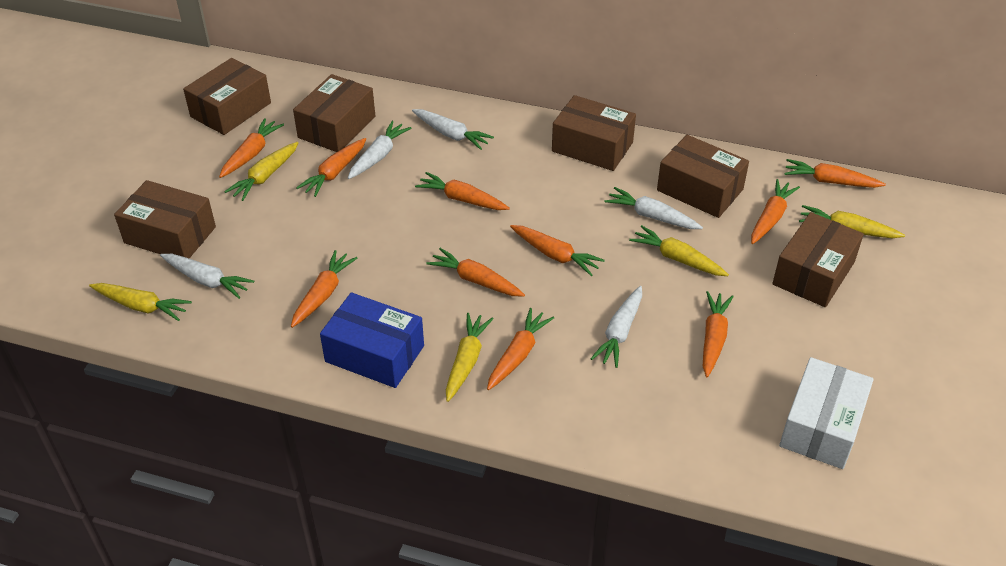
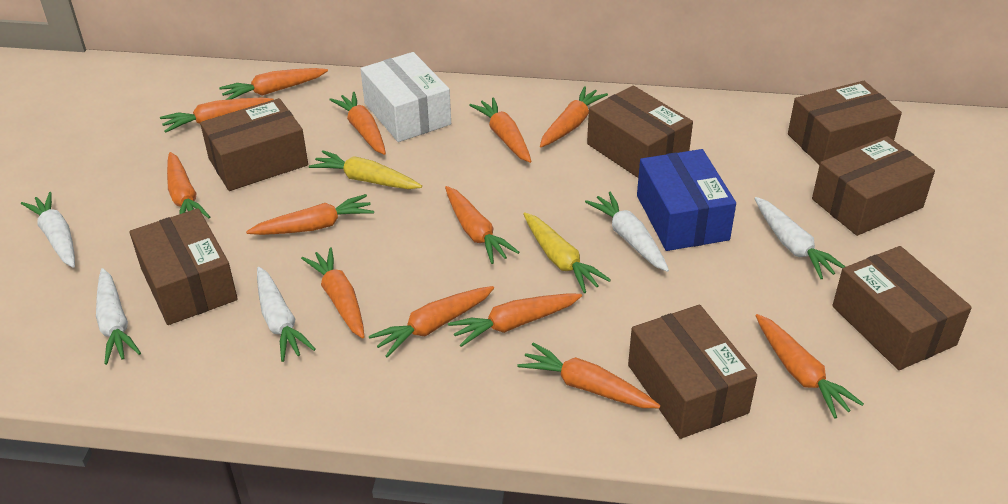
brown box: 6 -> 7
orange carrot: 10 -> 13
yellow carrot: 5 -> 2

